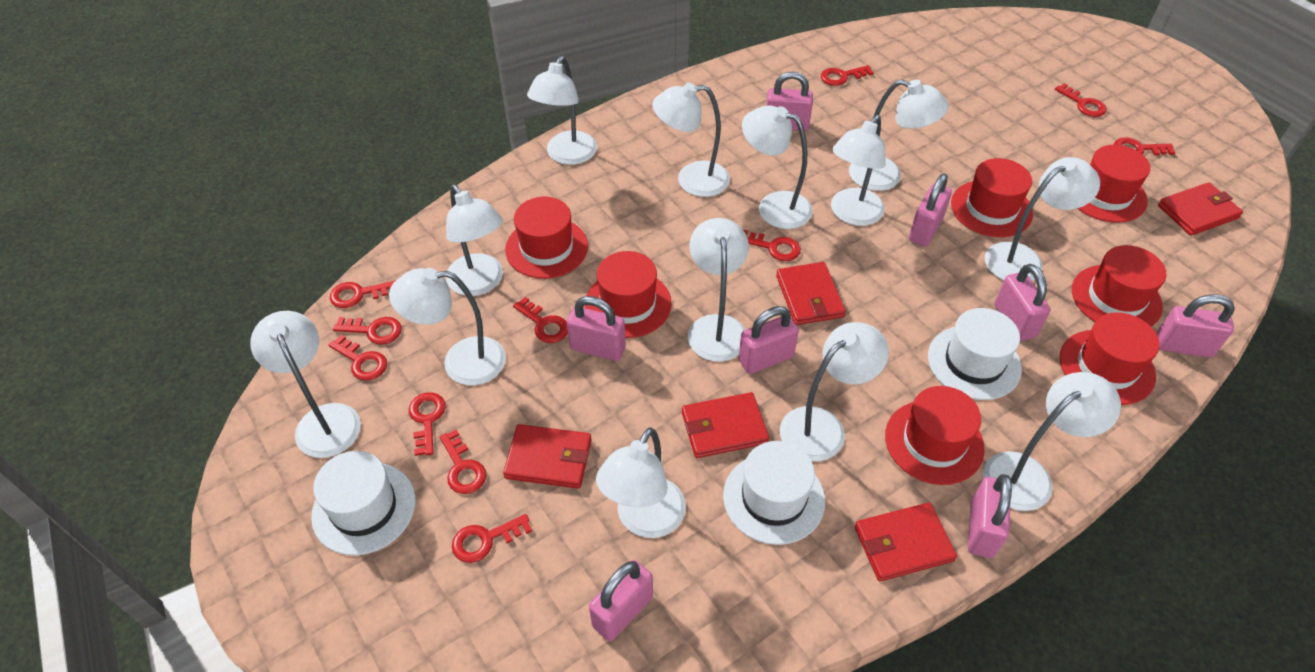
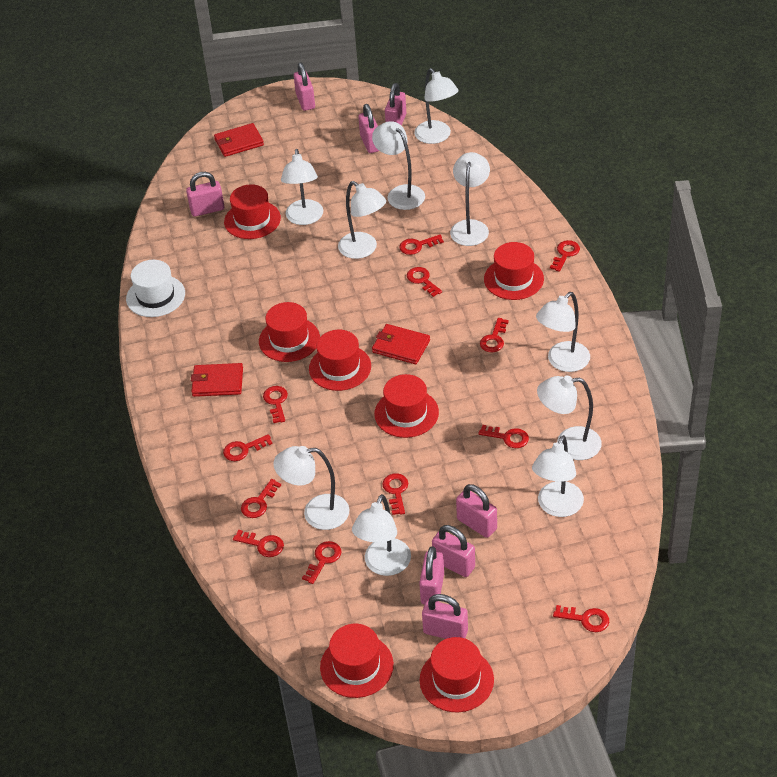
red key: 11 -> 12
red wallet: 5 -> 3
white hat: 3 -> 1
white lamp: 13 -> 10

